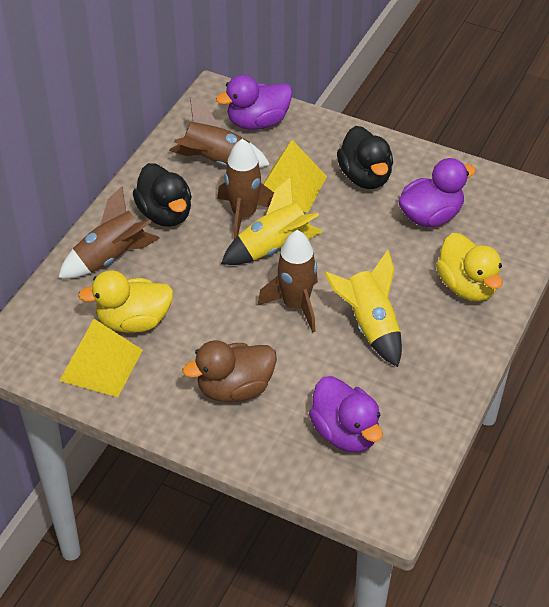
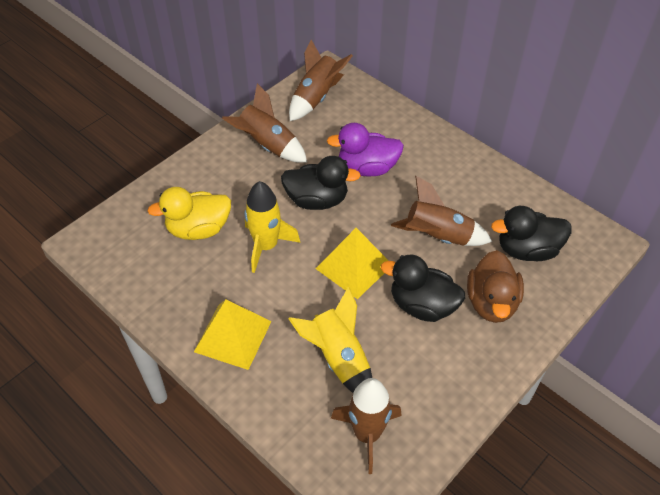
black duck: 2 -> 3
purple duck: 3 -> 1
yellow duck: 2 -> 1

